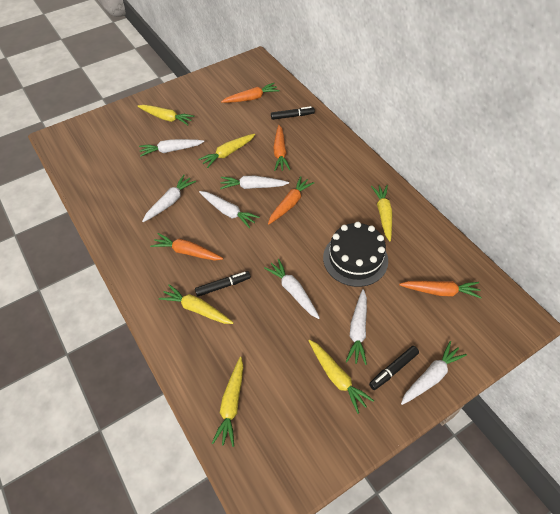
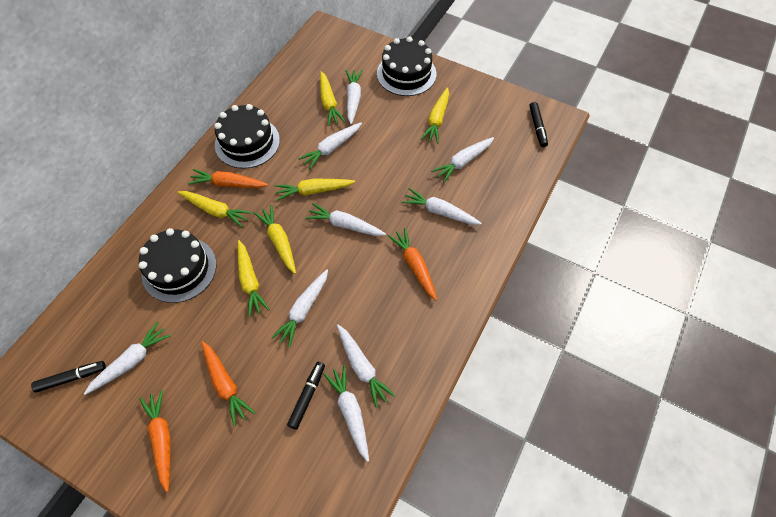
black cake: 1 -> 3
orange carrot: 5 -> 4
white carrot: 7 -> 9

